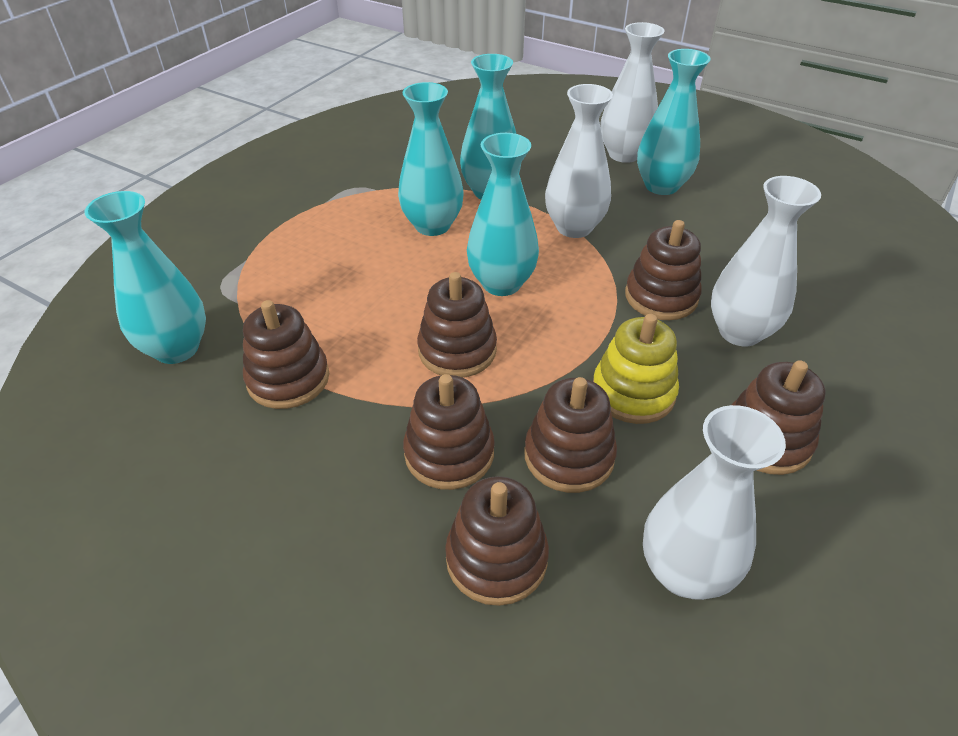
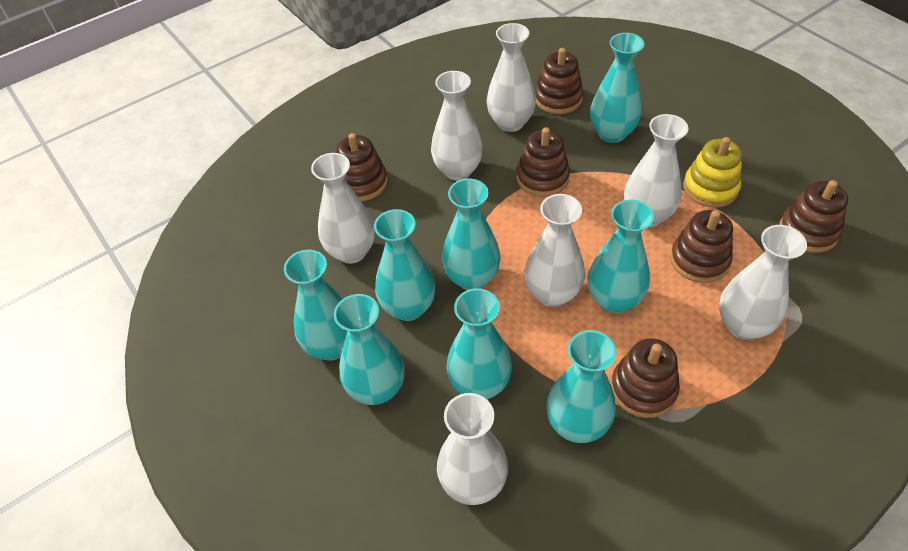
brown stacking toy: 7 -> 6
turquoise vase: 5 -> 8
white vase: 4 -> 7

